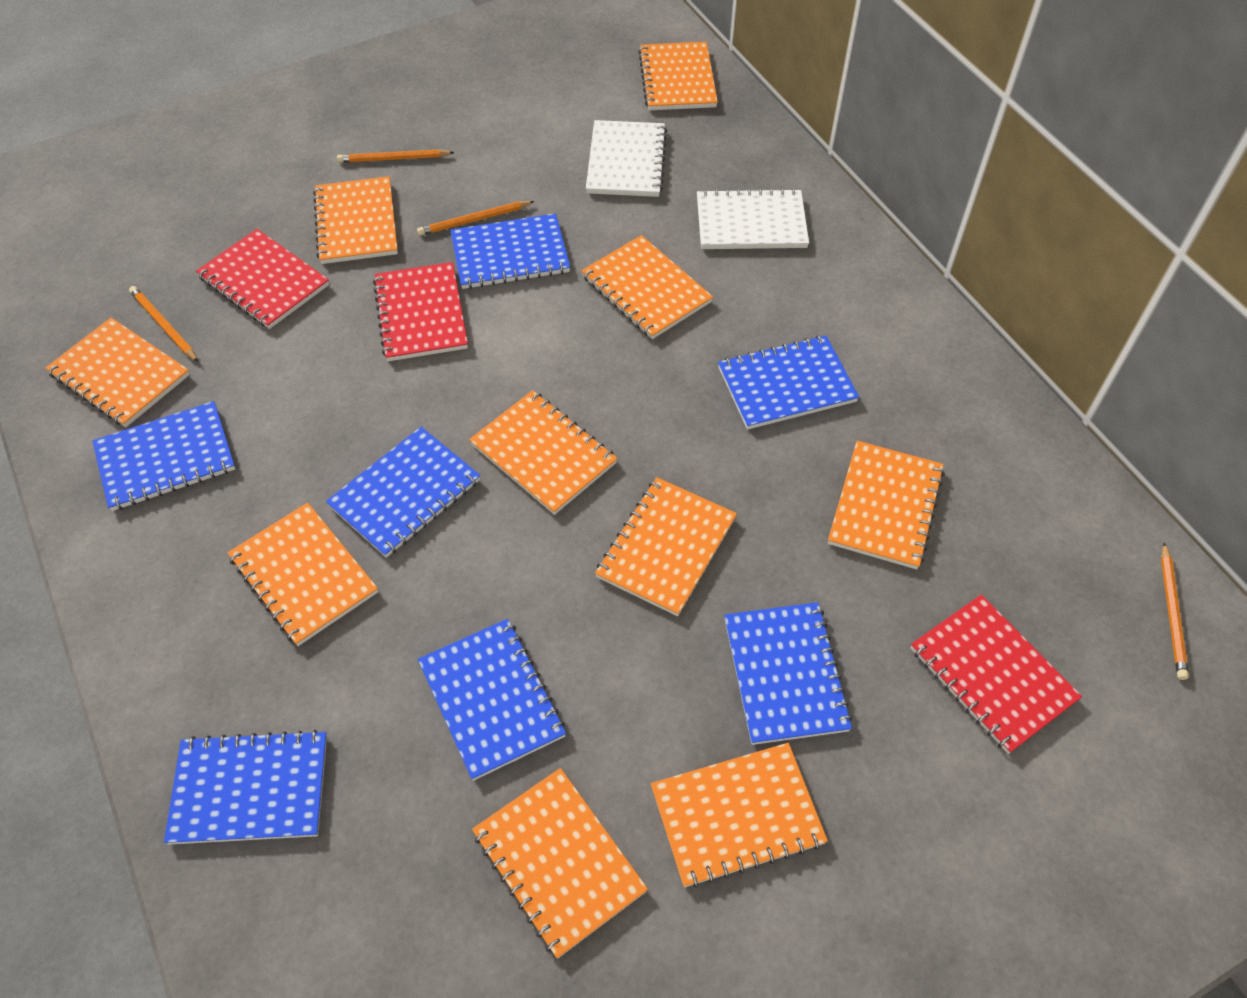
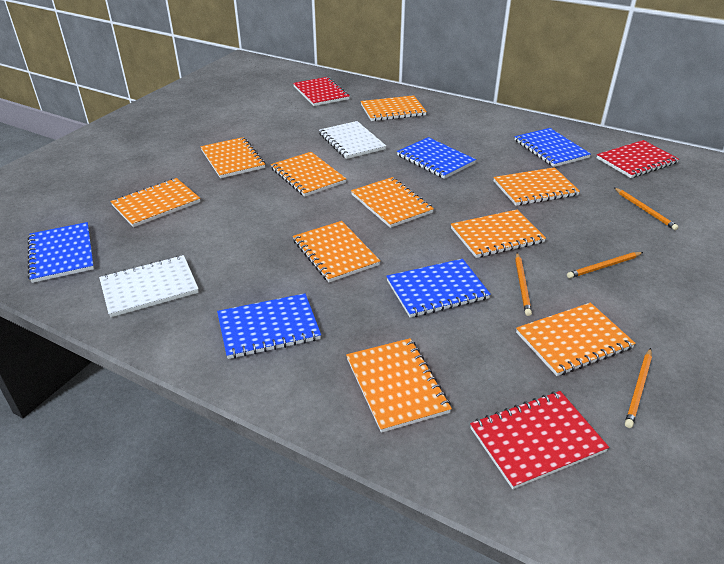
blue notebook: 7 -> 5

